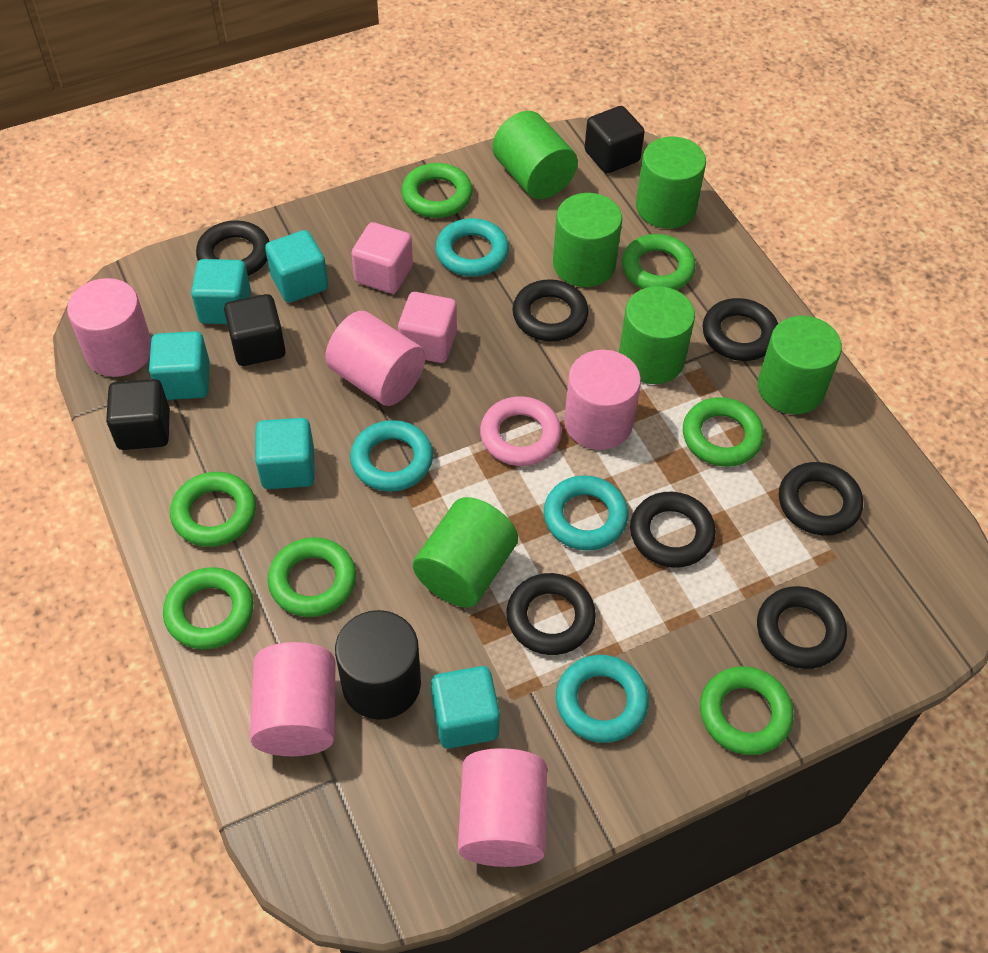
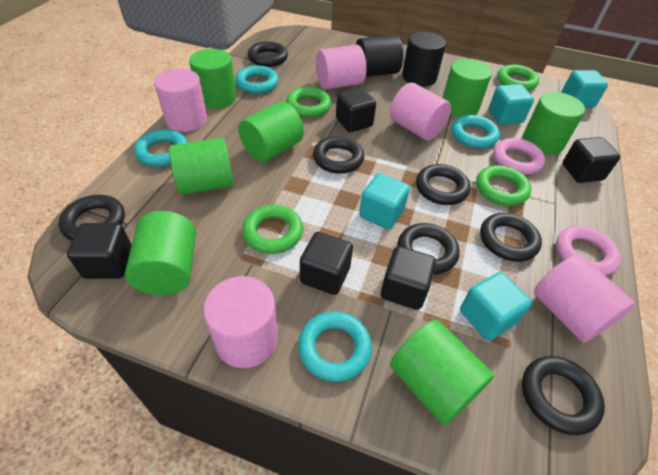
black cube: 3 -> 5
black cylinder: 1 -> 2
green cylinder: 6 -> 7
green ring: 7 -> 4
pink cube: 2 -> 0
pink ring: 1 -> 2
turquoise cube: 5 -> 4

